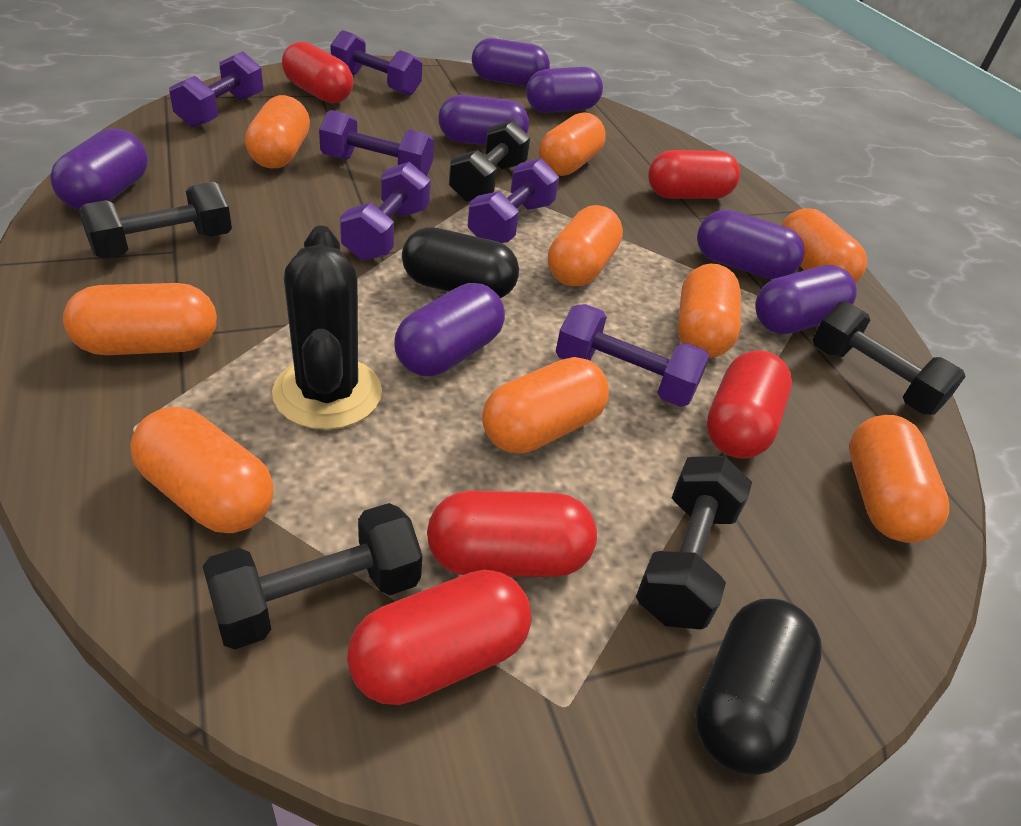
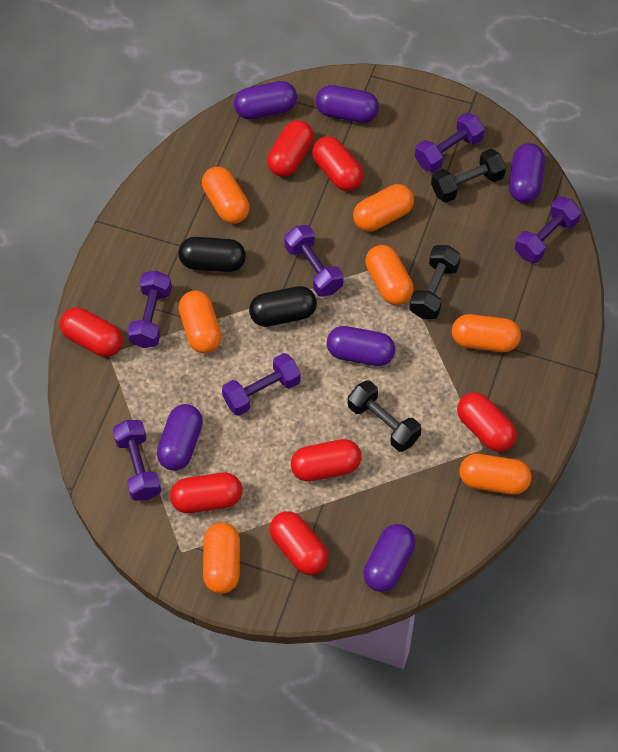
black cactus: 1 -> 0
black dumbbell: 5 -> 3
orange capsule: 9 -> 7
purple capsule: 7 -> 6
red capsule: 5 -> 7

